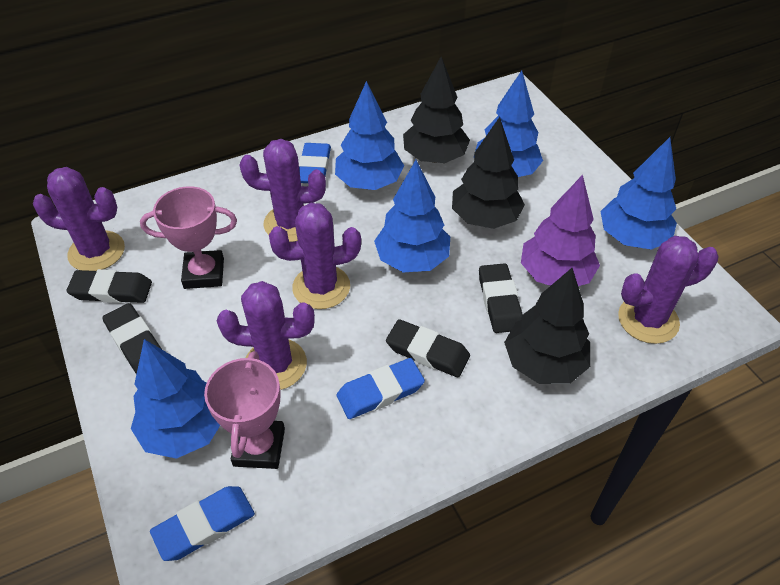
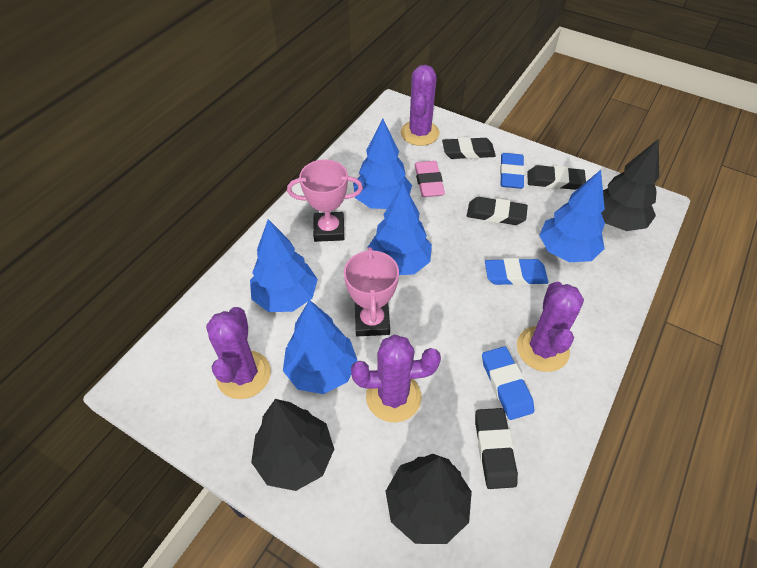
pink eraser: 0 -> 1
purple cactus: 5 -> 4
purple tree: 1 -> 0

